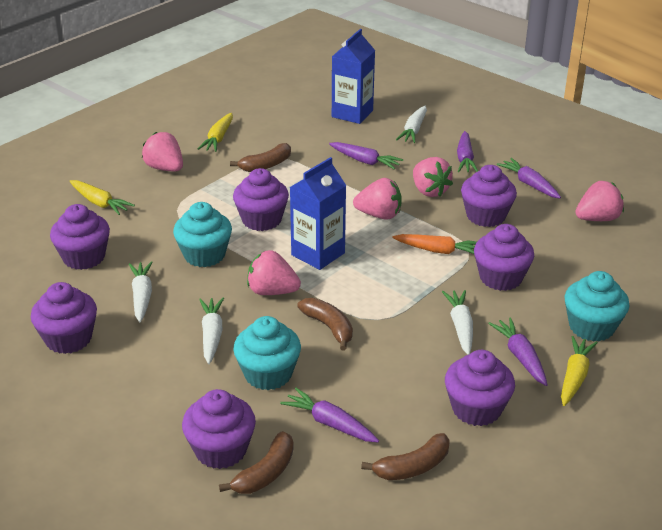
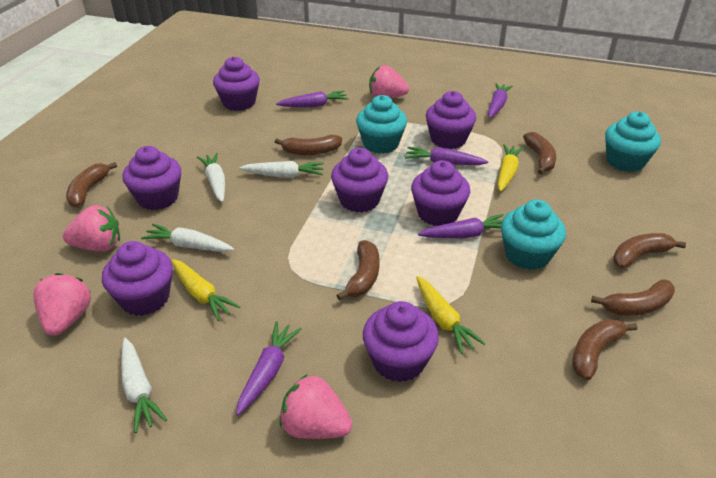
blue carton: 2 -> 0
brown banana: 4 -> 7
orange carrot: 1 -> 0
pink strawberry: 5 -> 4

